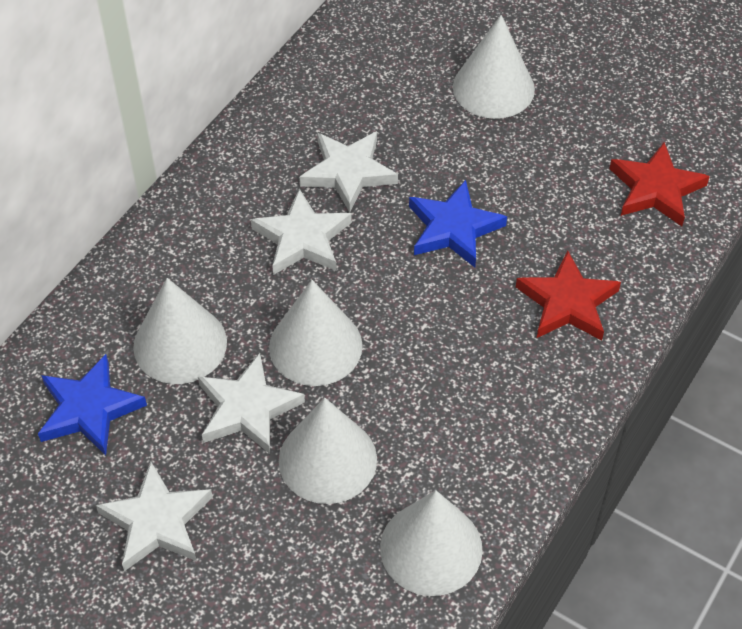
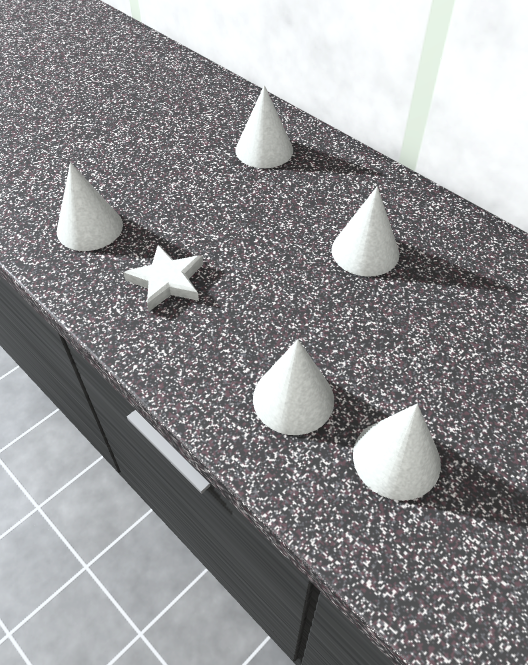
blue star: 2 -> 0
red star: 2 -> 0
white star: 4 -> 1

